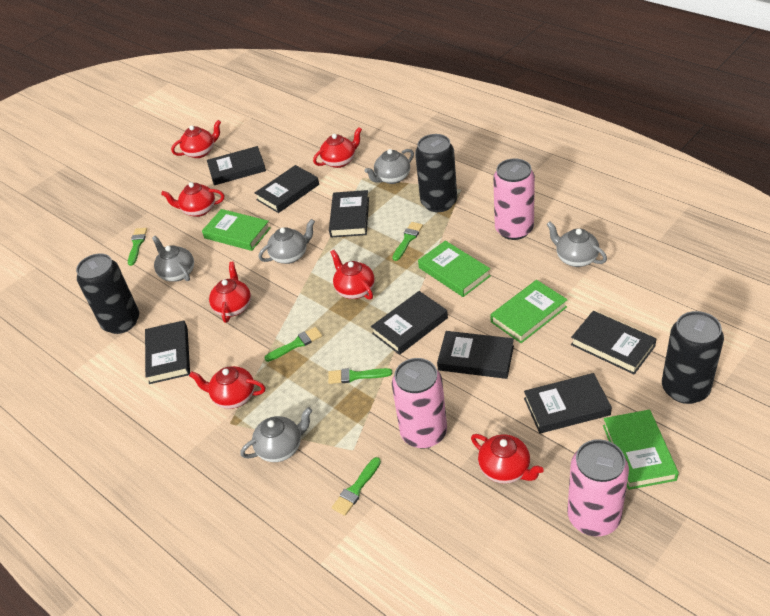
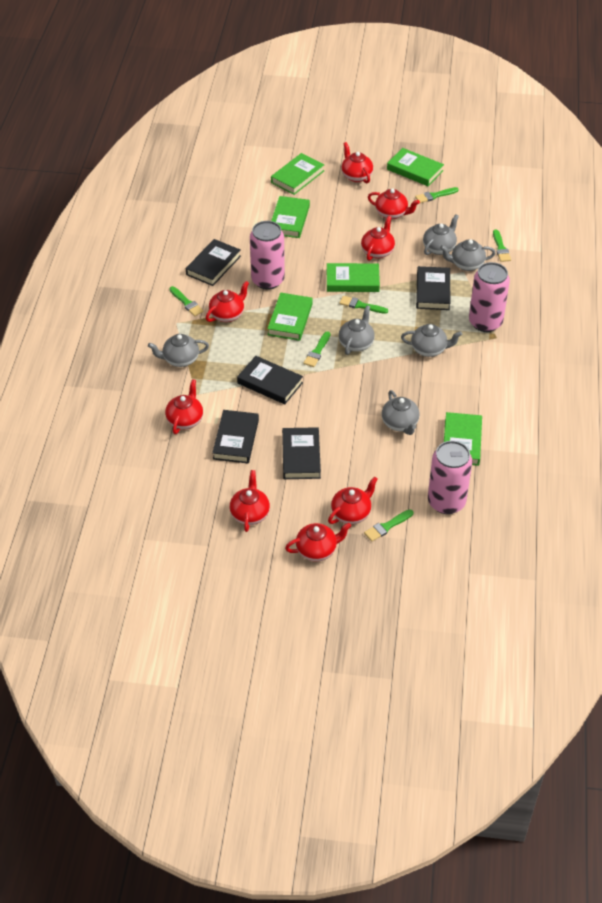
black book: 8 -> 5
black can: 3 -> 0
green book: 4 -> 6
green brush: 5 -> 6
grey teapot: 5 -> 6
red teapot: 7 -> 8

